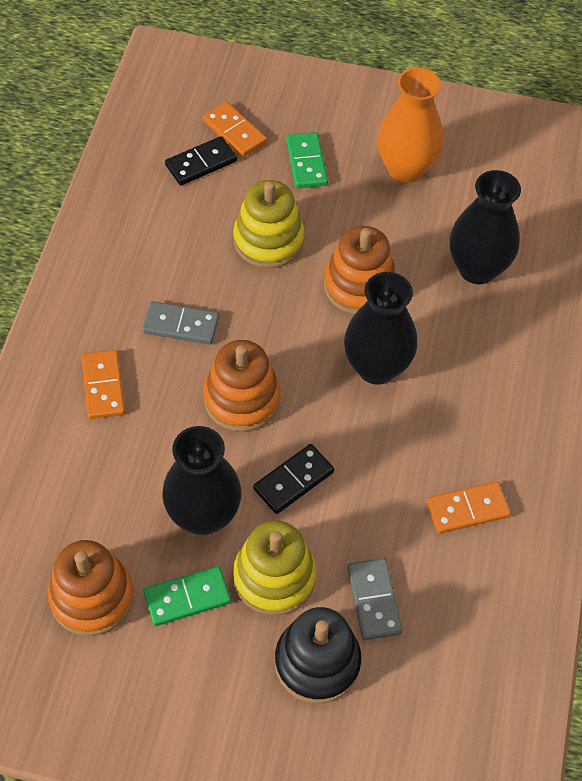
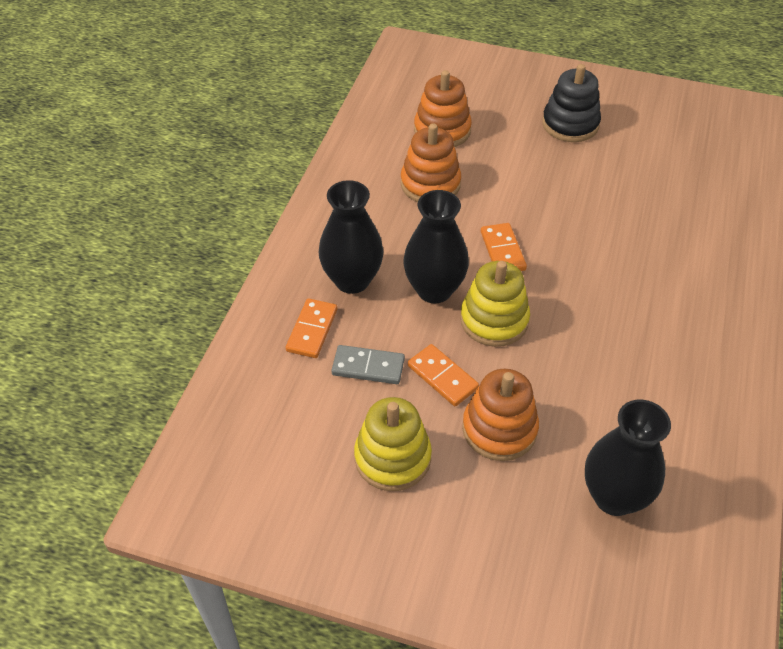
black domino: 2 -> 0
green domino: 2 -> 0
grey domino: 2 -> 1
orange vase: 1 -> 0

